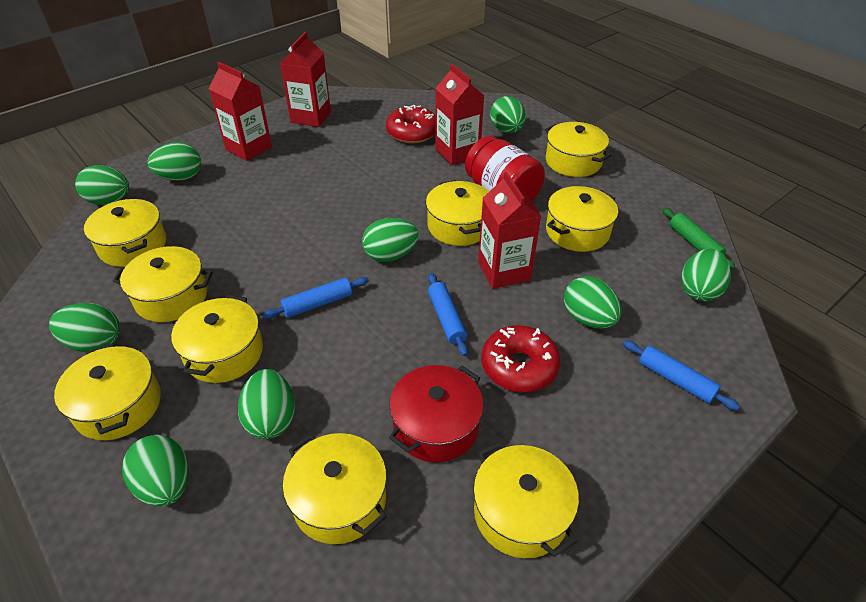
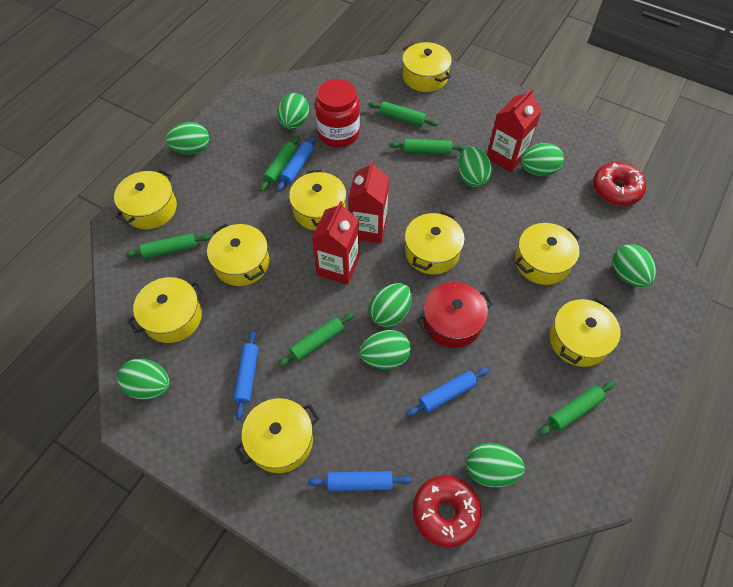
blue rolling pin: 3 -> 4
green rolling pin: 1 -> 6
red carton: 4 -> 3

